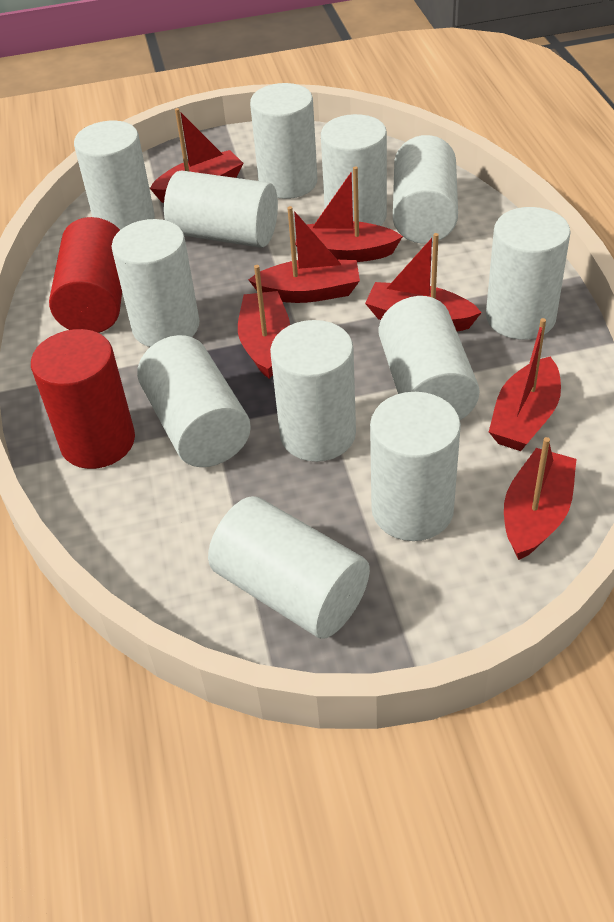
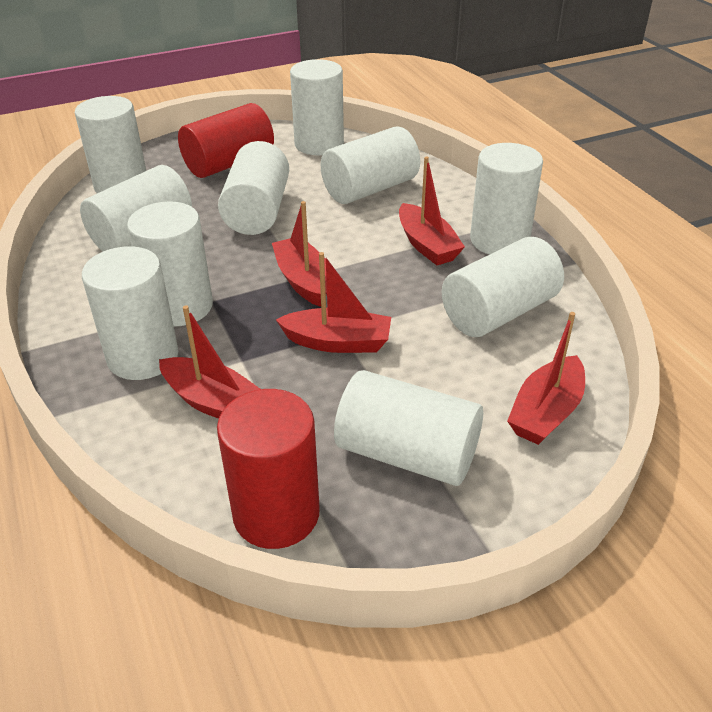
red boat: 7 -> 5
white cylinder: 12 -> 10

